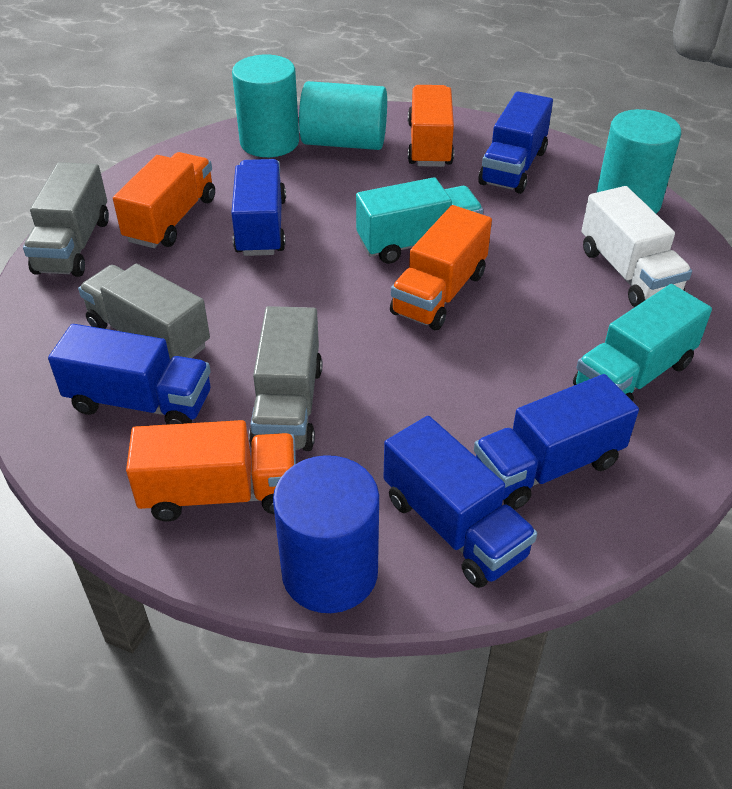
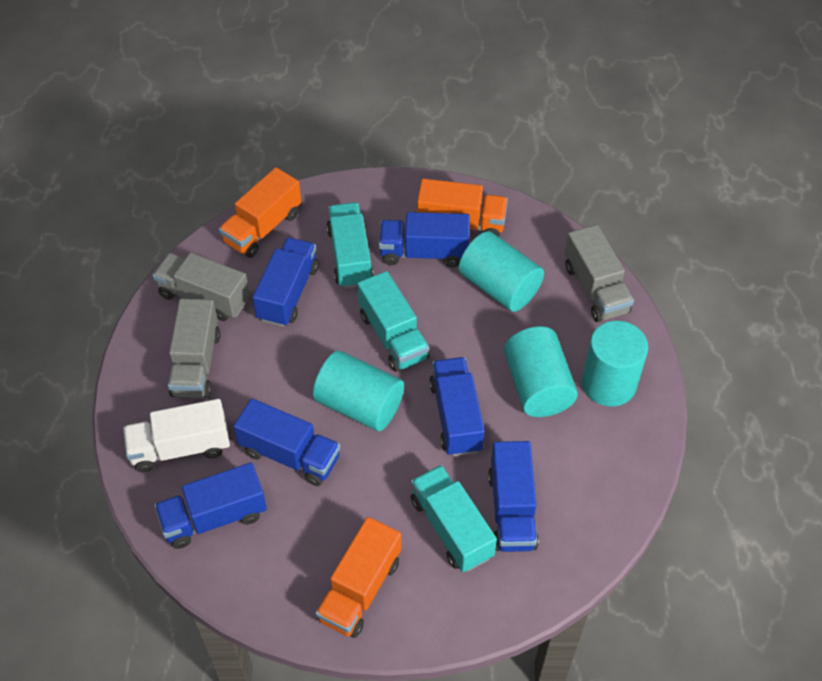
blue cylinder: 1 -> 0
blue truck: 5 -> 6
orange truck: 4 -> 3
turquoise cylinder: 3 -> 4
turquoise truck: 2 -> 3

